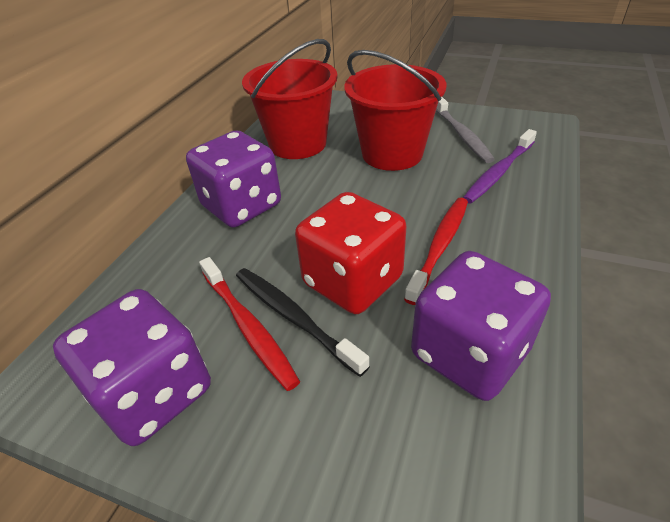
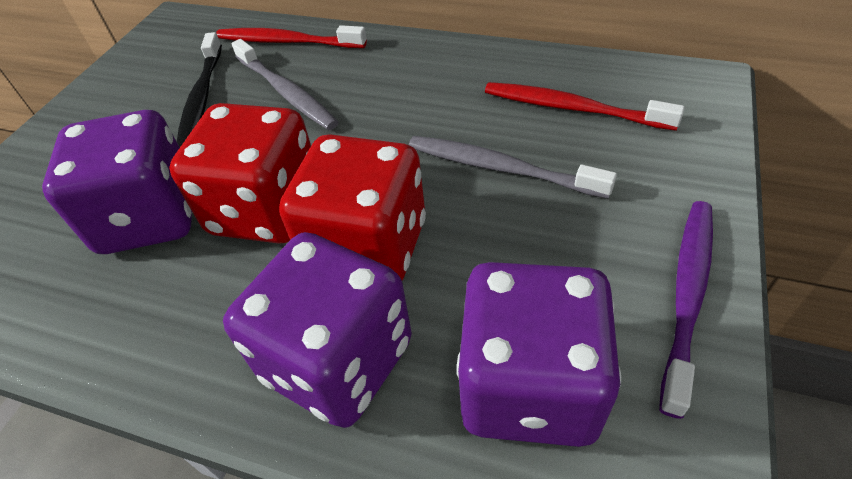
grey toothbrush: 1 -> 2
red bucket: 2 -> 0
red dice: 1 -> 2

